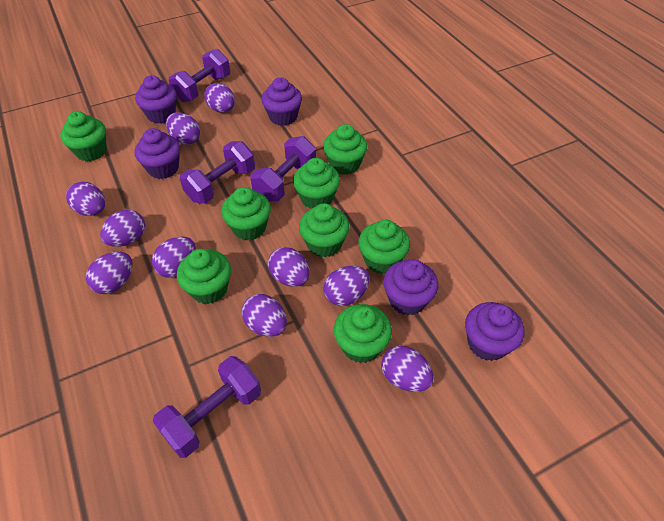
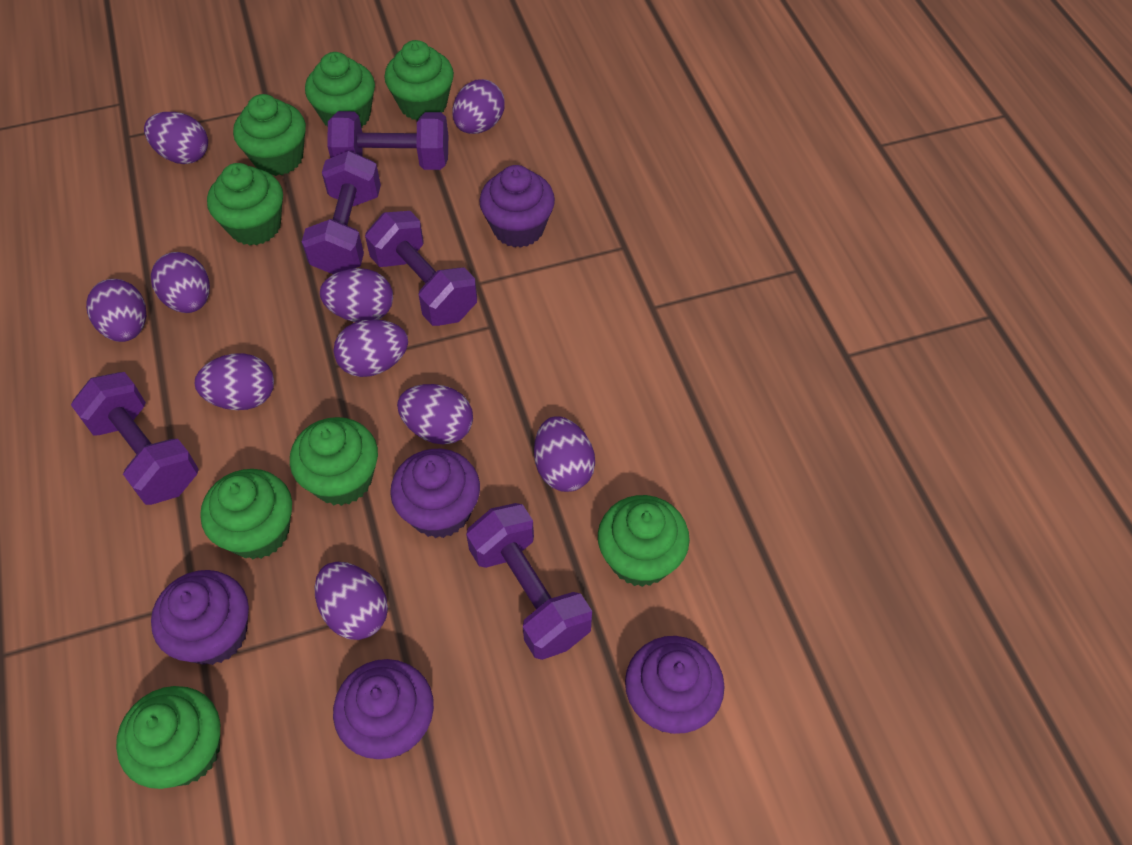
purple dumbbell: 4 -> 5

